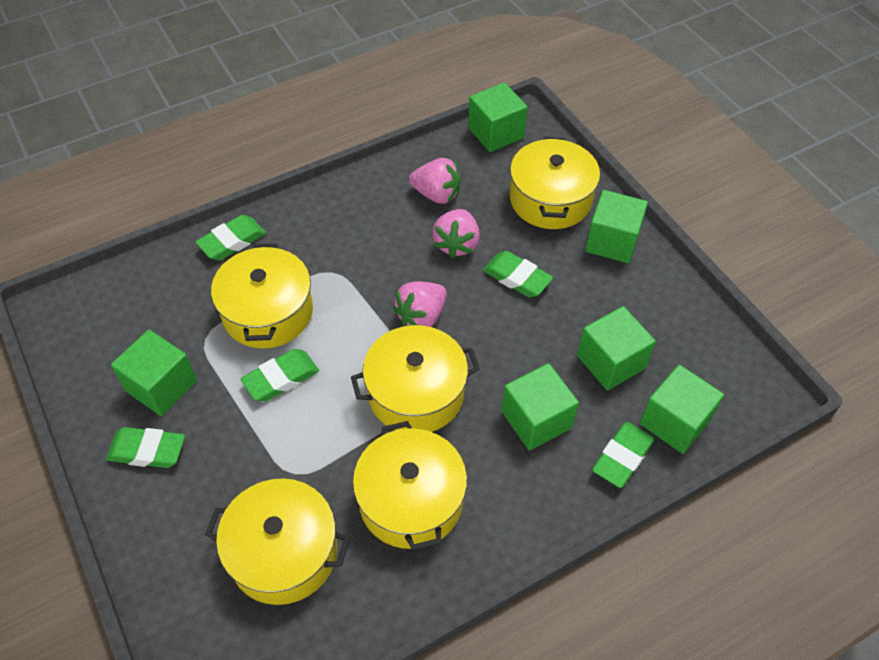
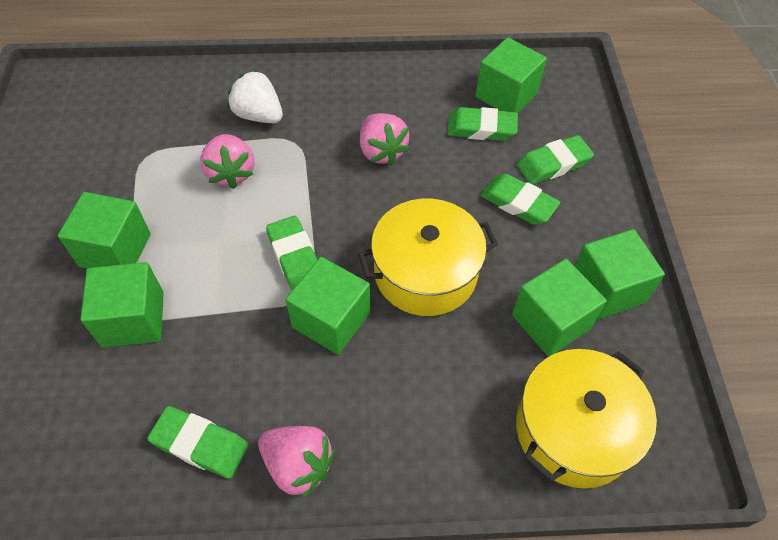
white strawberry: 0 -> 1
yellow pot: 5 -> 2

